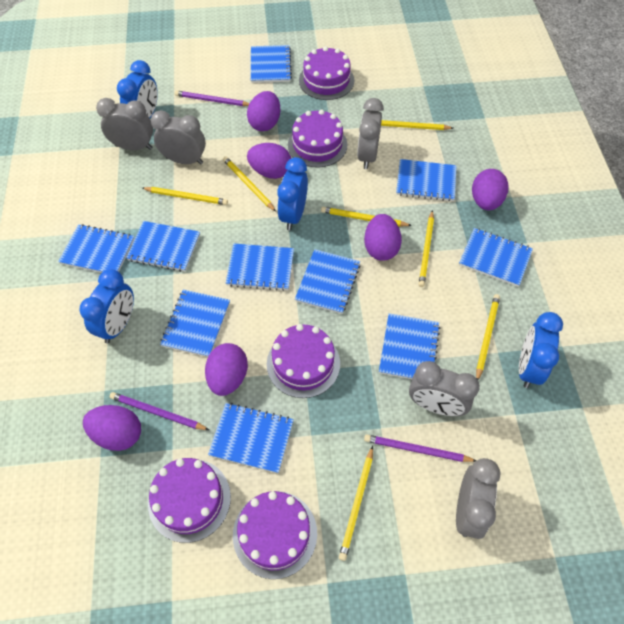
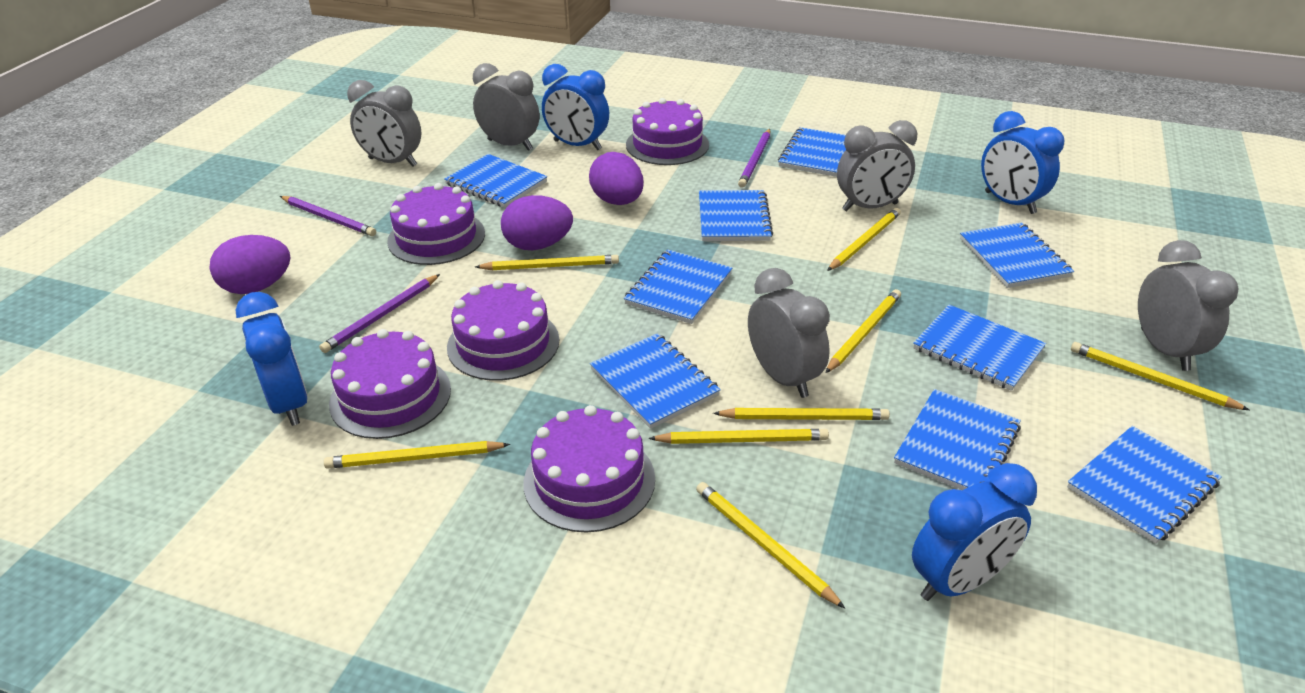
blue notebook: 10 -> 9
purple egg: 6 -> 3
yellow pencil: 7 -> 8

